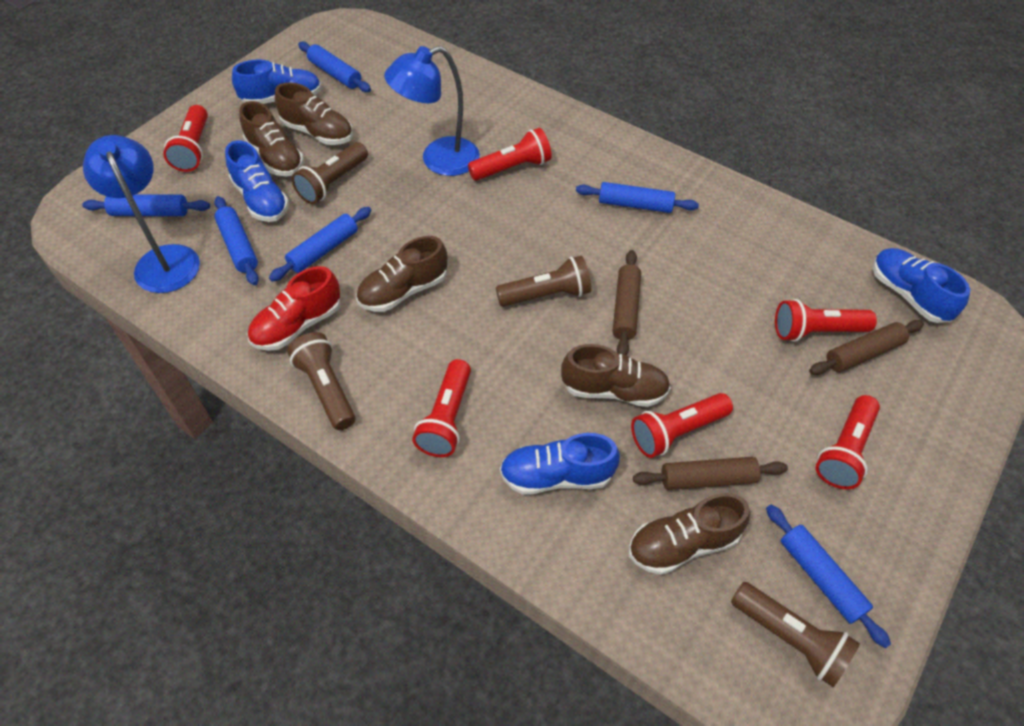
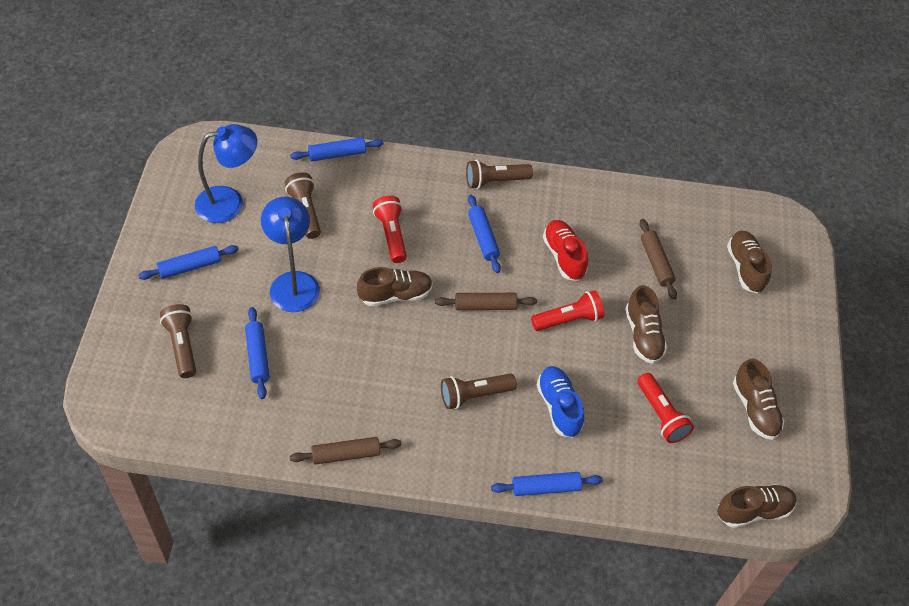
blue rolling pin: 6 -> 5
blue shoe: 4 -> 1
red flashlight: 6 -> 3

